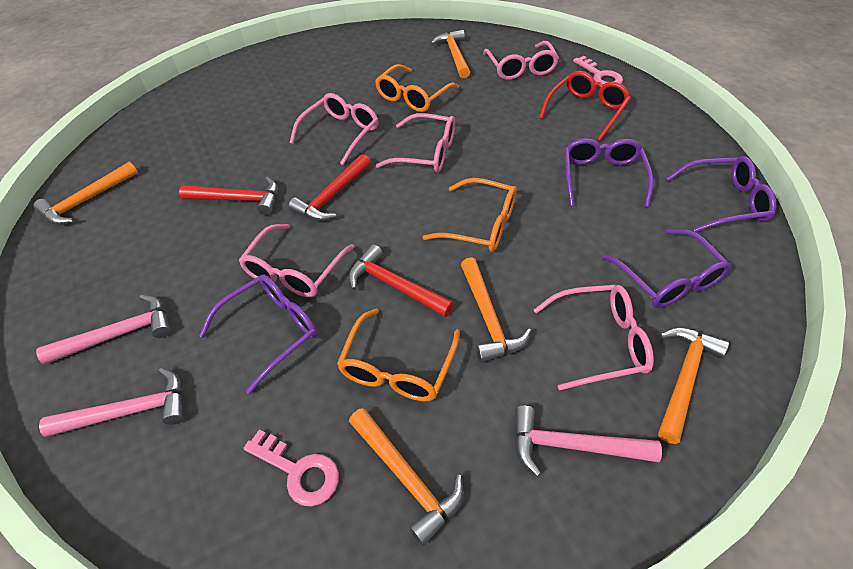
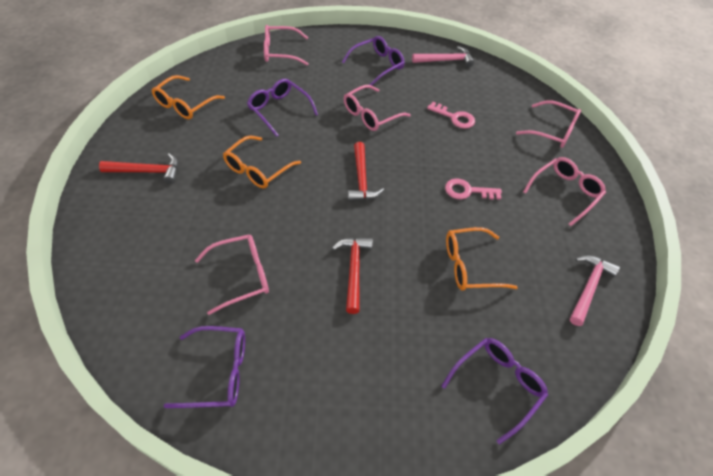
orange hammer: 5 -> 0
pink hammer: 3 -> 2
red glasses: 1 -> 0

